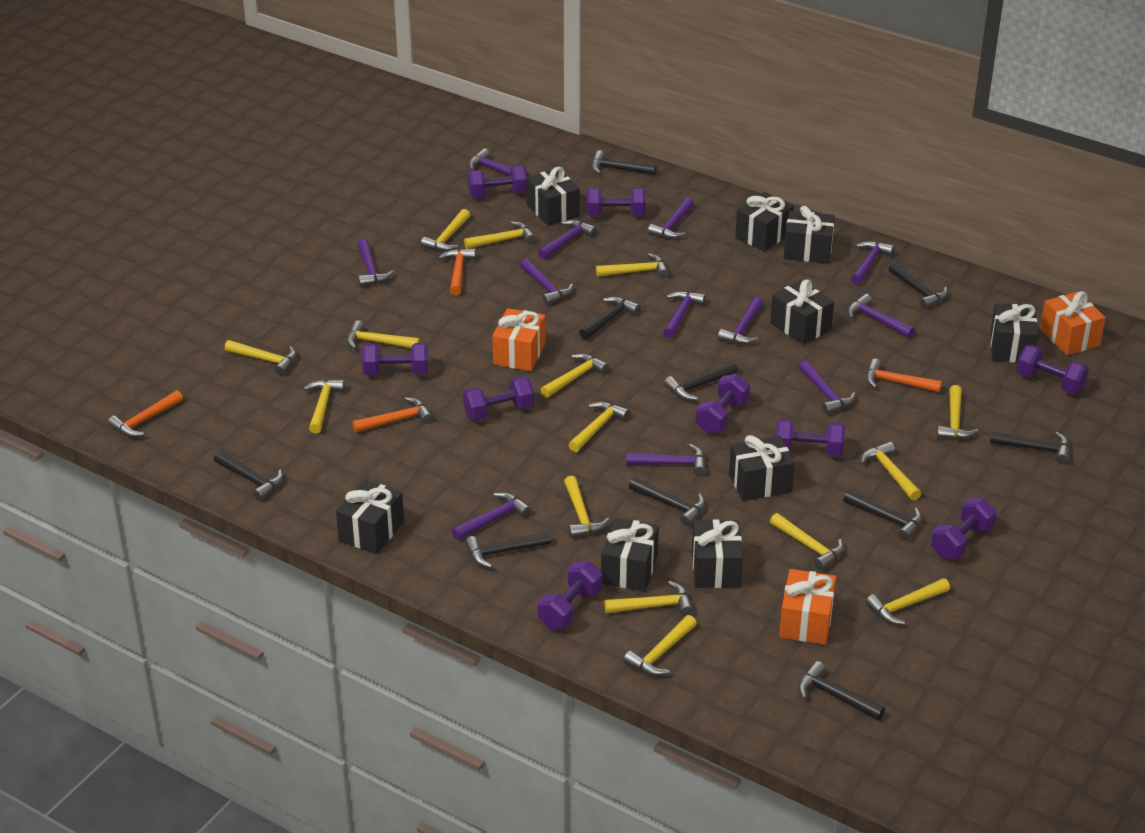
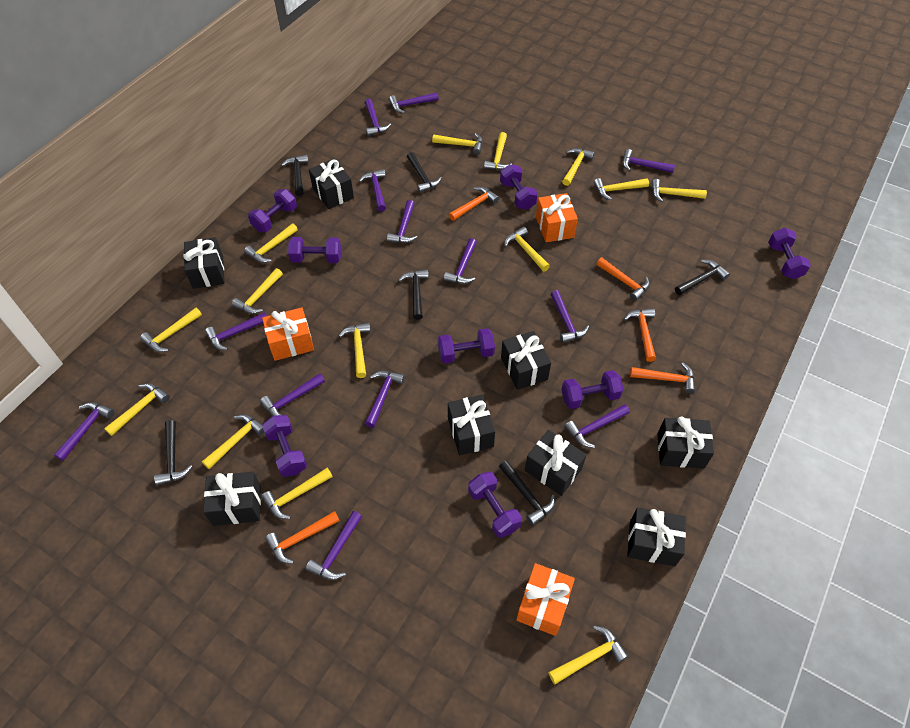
black gift: 9 -> 8
black hammer: 10 -> 6
orange hammer: 4 -> 5
purple dumbbell: 9 -> 8
purple hammer: 12 -> 13
yellow hammer: 15 -> 14

